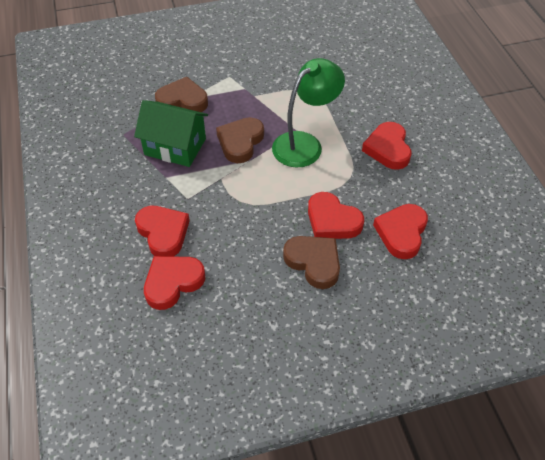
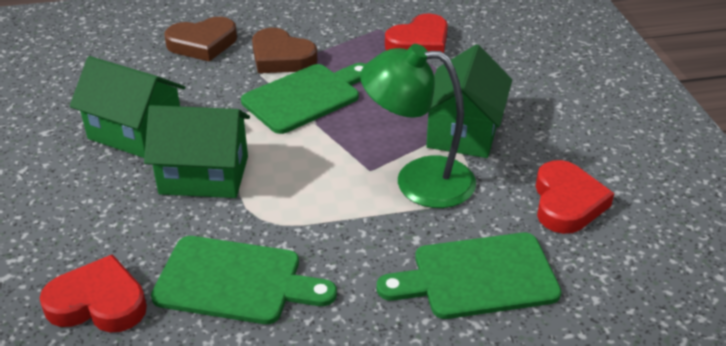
brown heart: 3 -> 2
green cutting board: 0 -> 3
green house: 1 -> 3
red heart: 5 -> 3

